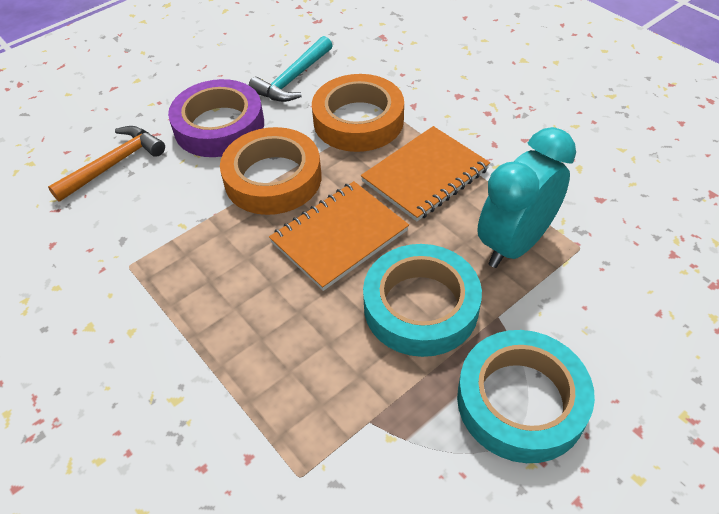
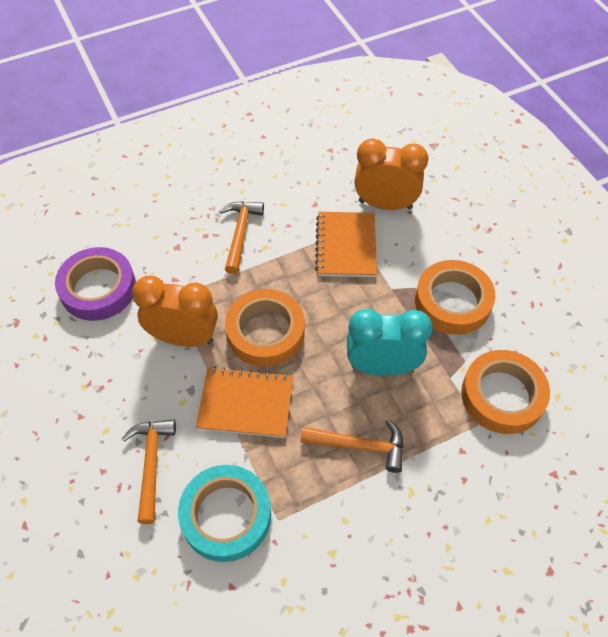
orange clock: 0 -> 2
orange hammer: 1 -> 3
orange tape: 2 -> 3
turquoise hammer: 1 -> 0
turquoise tape: 2 -> 1

